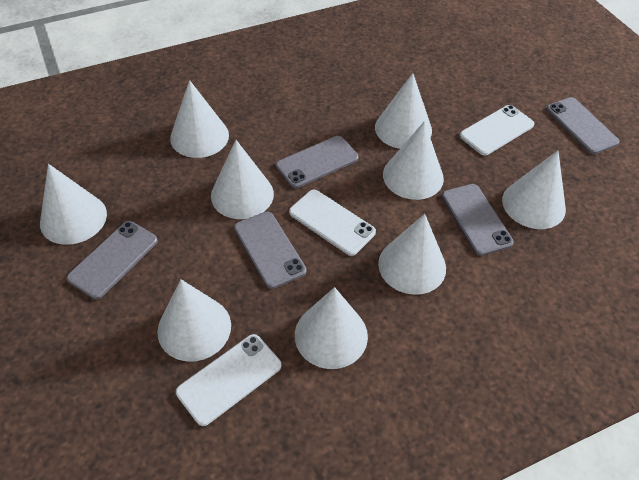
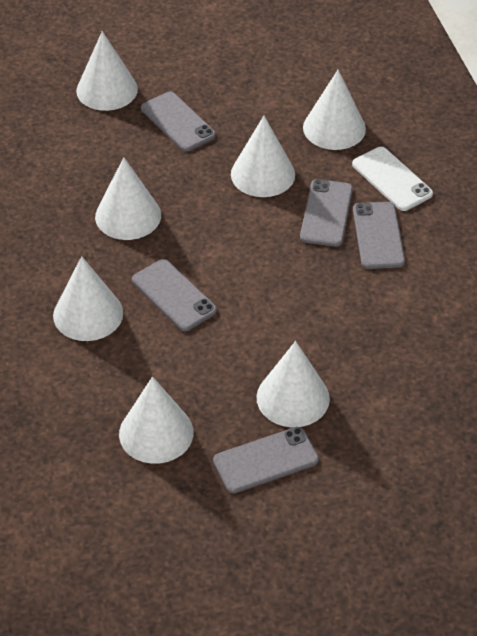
white cone: 9 -> 7
white phone: 3 -> 1

